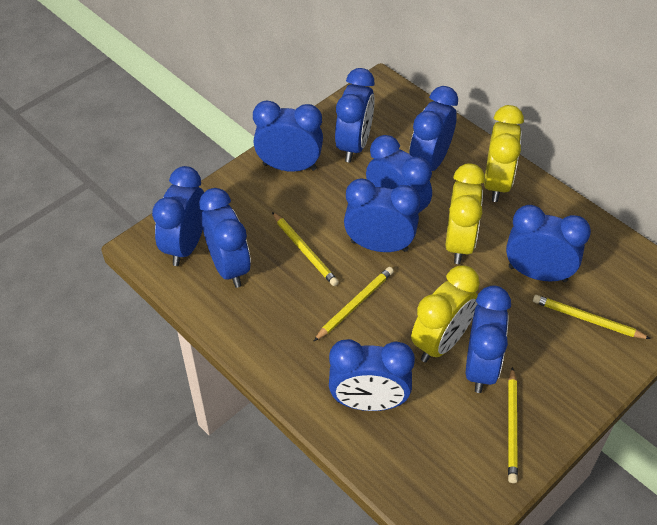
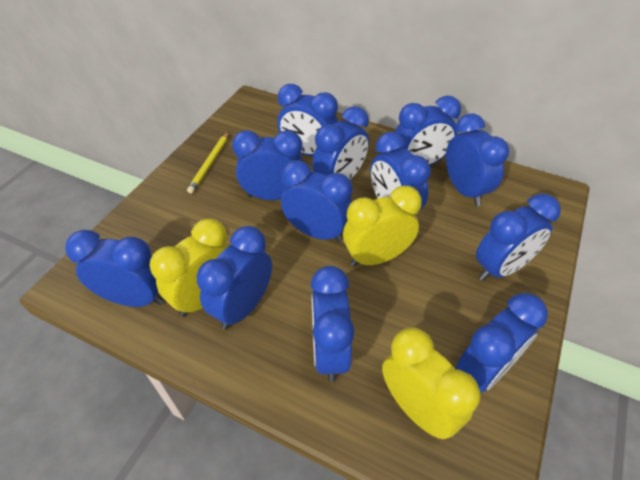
blue clock: 10 -> 12
yellow pencil: 4 -> 1

